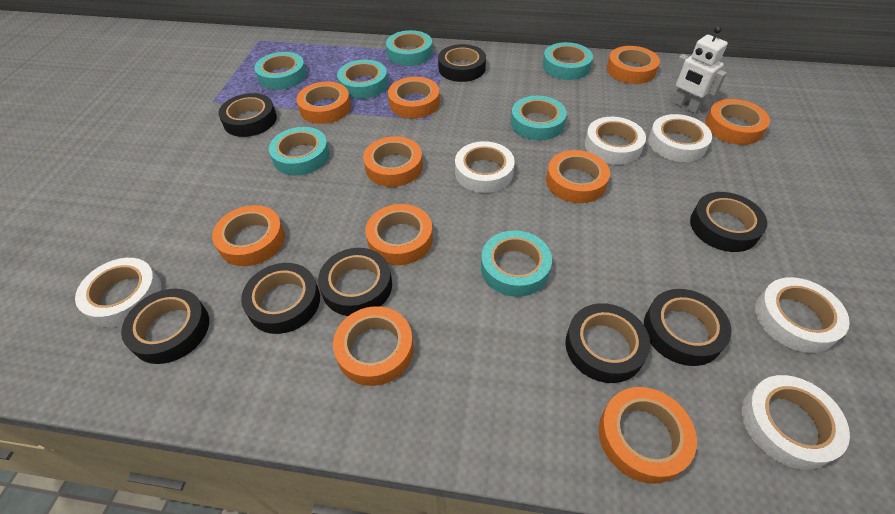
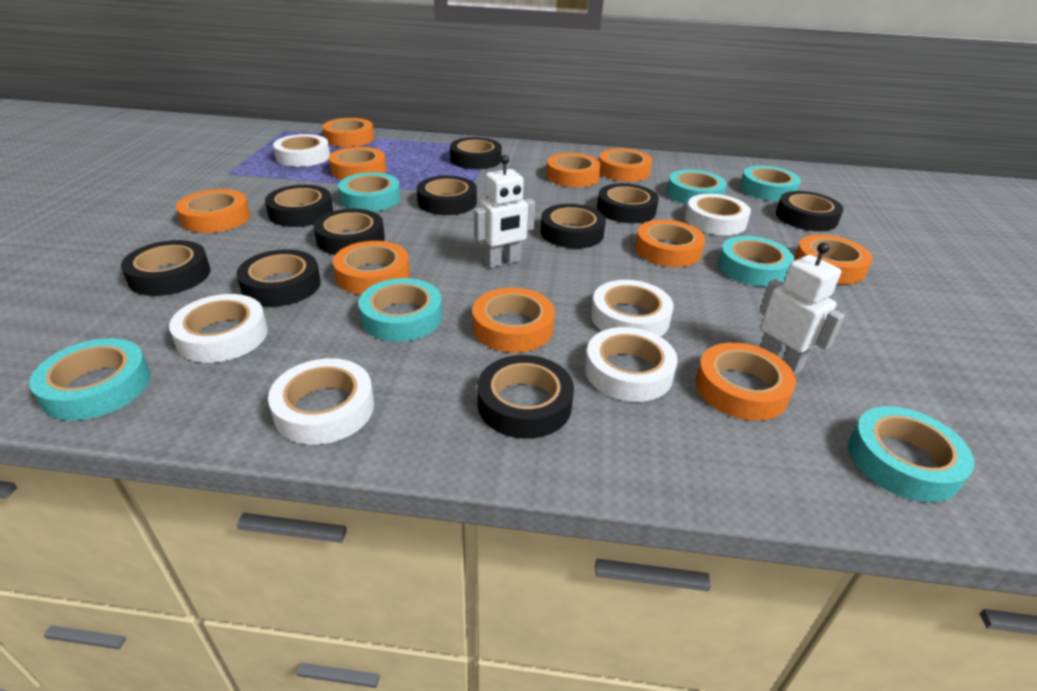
black tape: 8 -> 10
white robot: 1 -> 2

